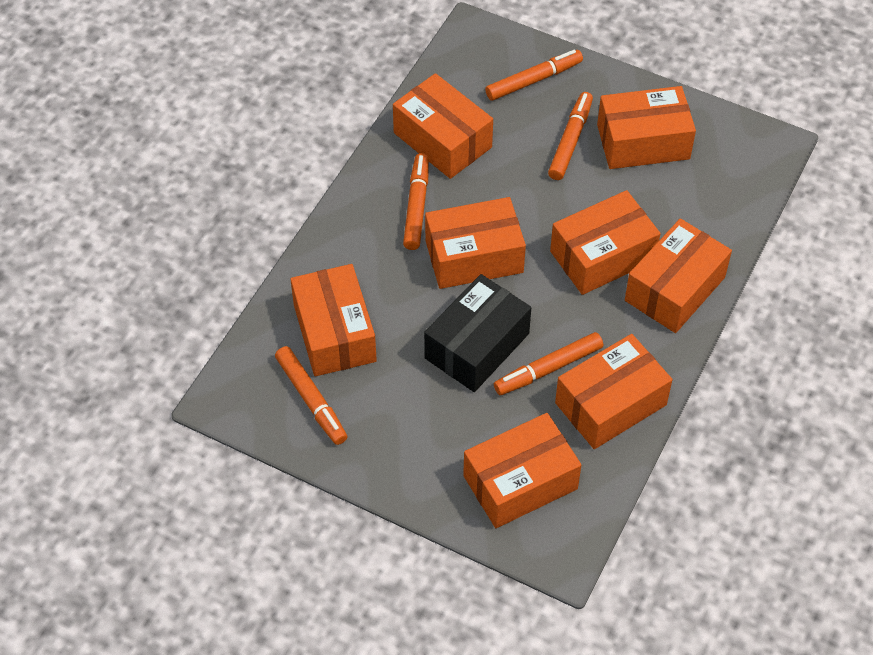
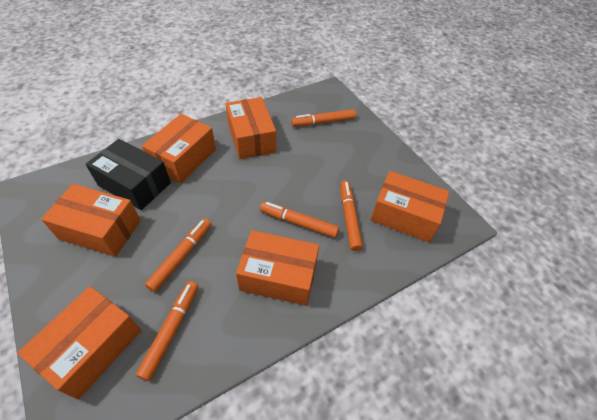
orange box: 8 -> 6

